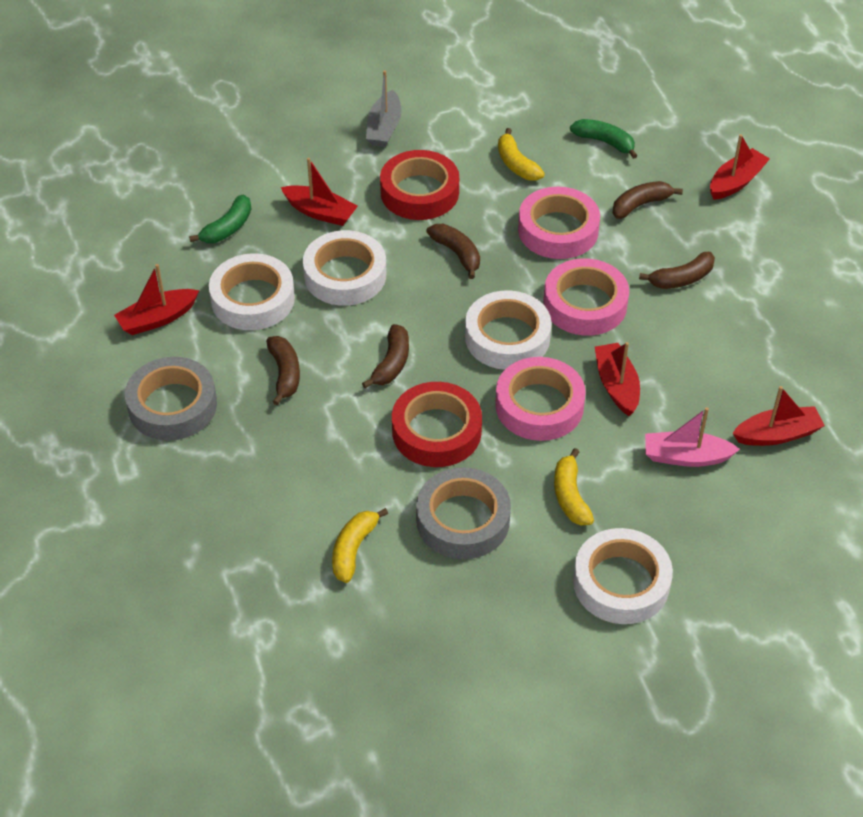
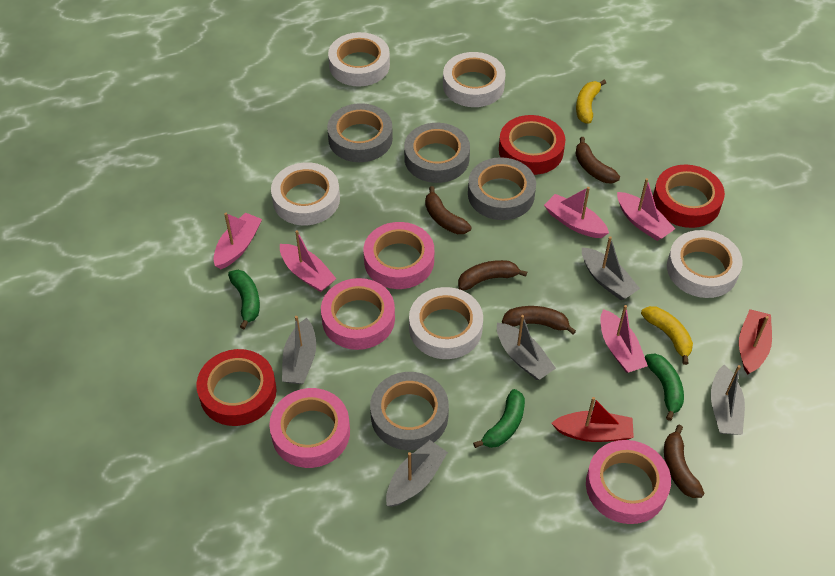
green banana: 2 -> 3
grey boat: 1 -> 5
grey tape: 2 -> 4
pink boat: 1 -> 5
pink tape: 3 -> 4
red boat: 5 -> 2
red tape: 2 -> 3
white tape: 4 -> 5
yellow banana: 3 -> 2

